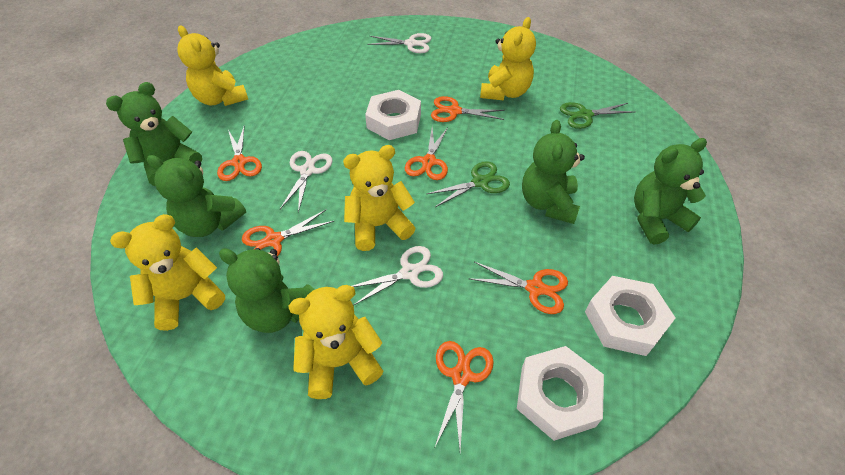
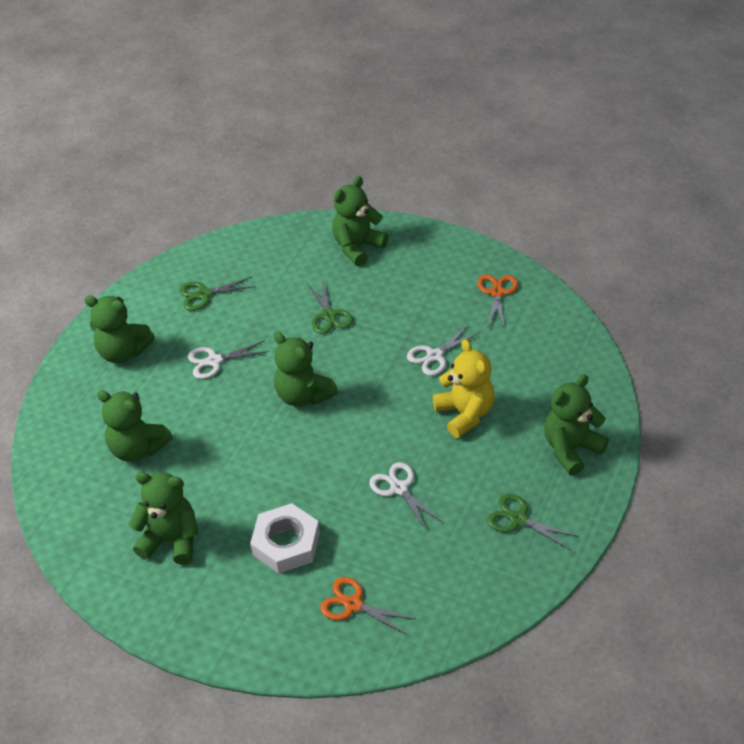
green scissors: 2 -> 3
green teddy bear: 5 -> 6
orange scissors: 6 -> 2
white nut: 3 -> 1
yellow teddy bear: 5 -> 1

